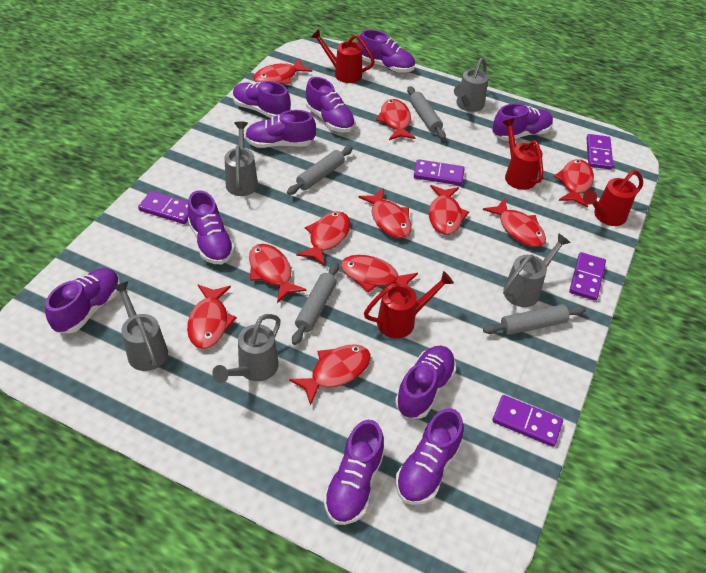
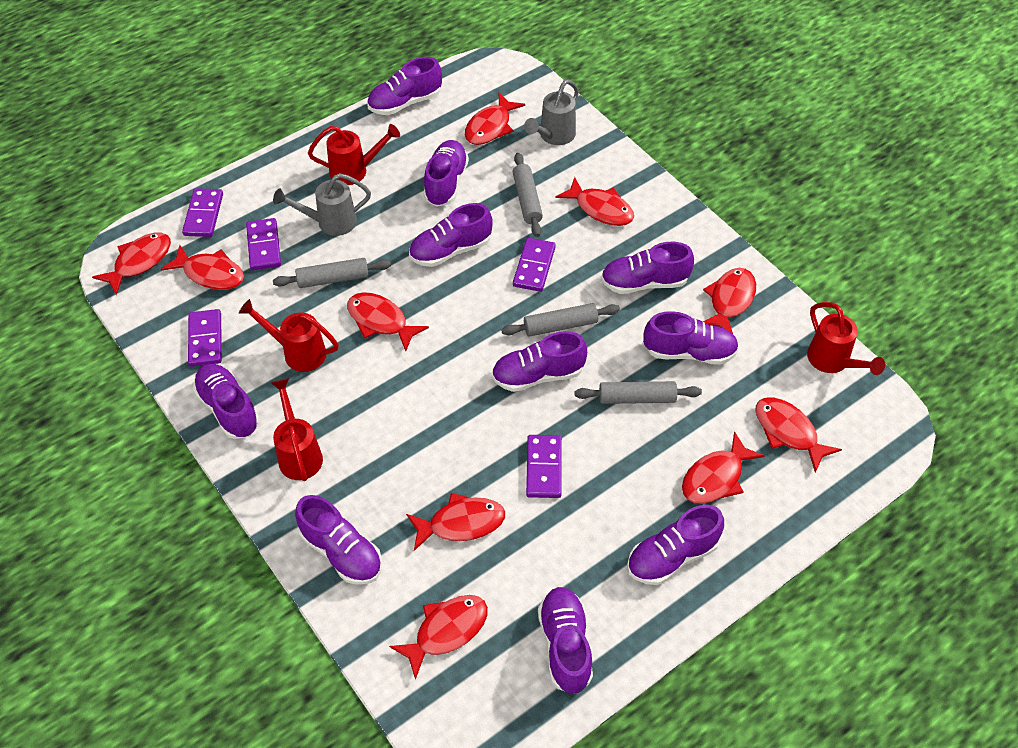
grey watering can: 5 -> 2
red fish: 11 -> 10

